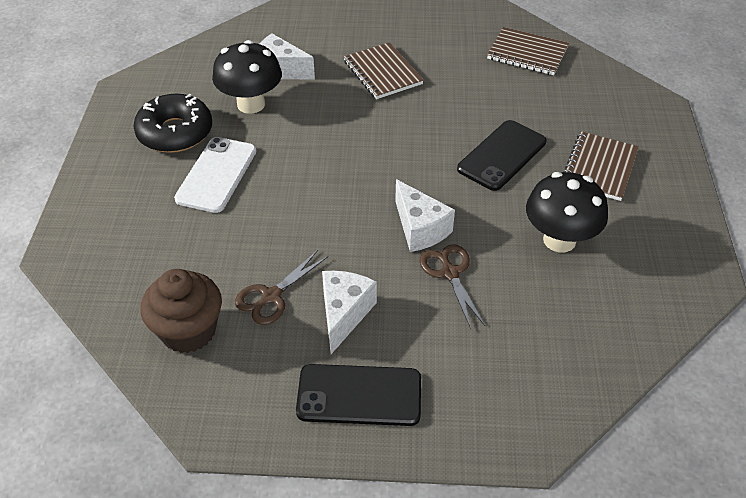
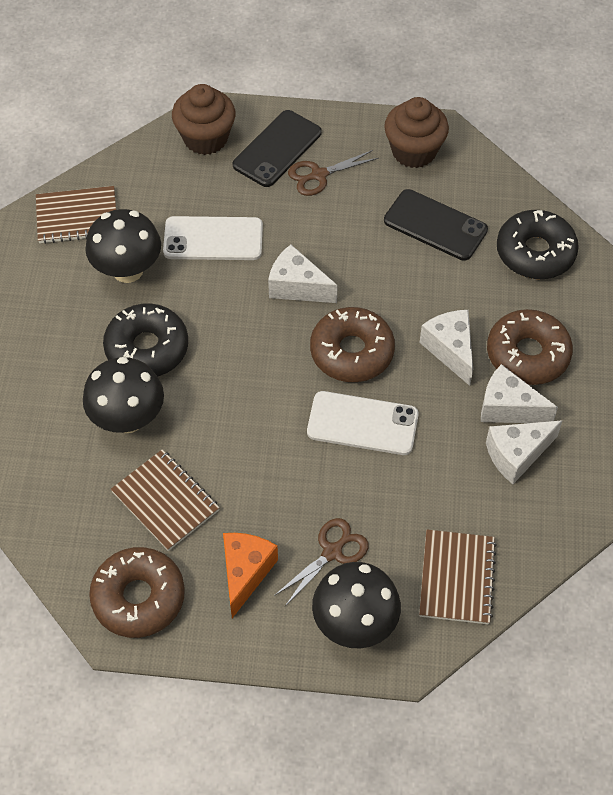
black donut: 1 -> 2
black mushroom: 2 -> 3
brown cupcake: 1 -> 2
brown donut: 0 -> 3
orange cheese: 0 -> 1
white cheese: 3 -> 4
white phone: 1 -> 2

